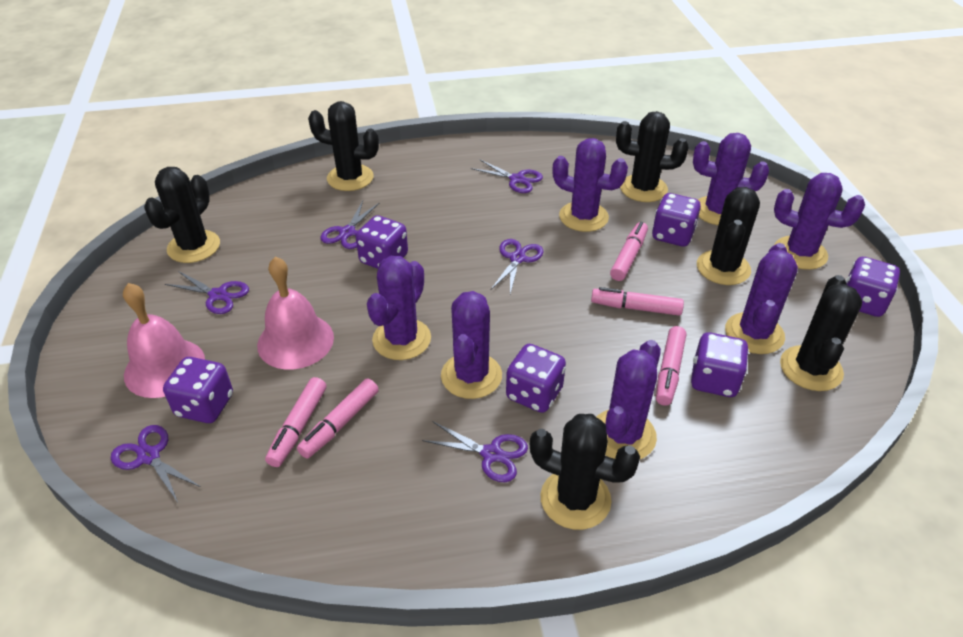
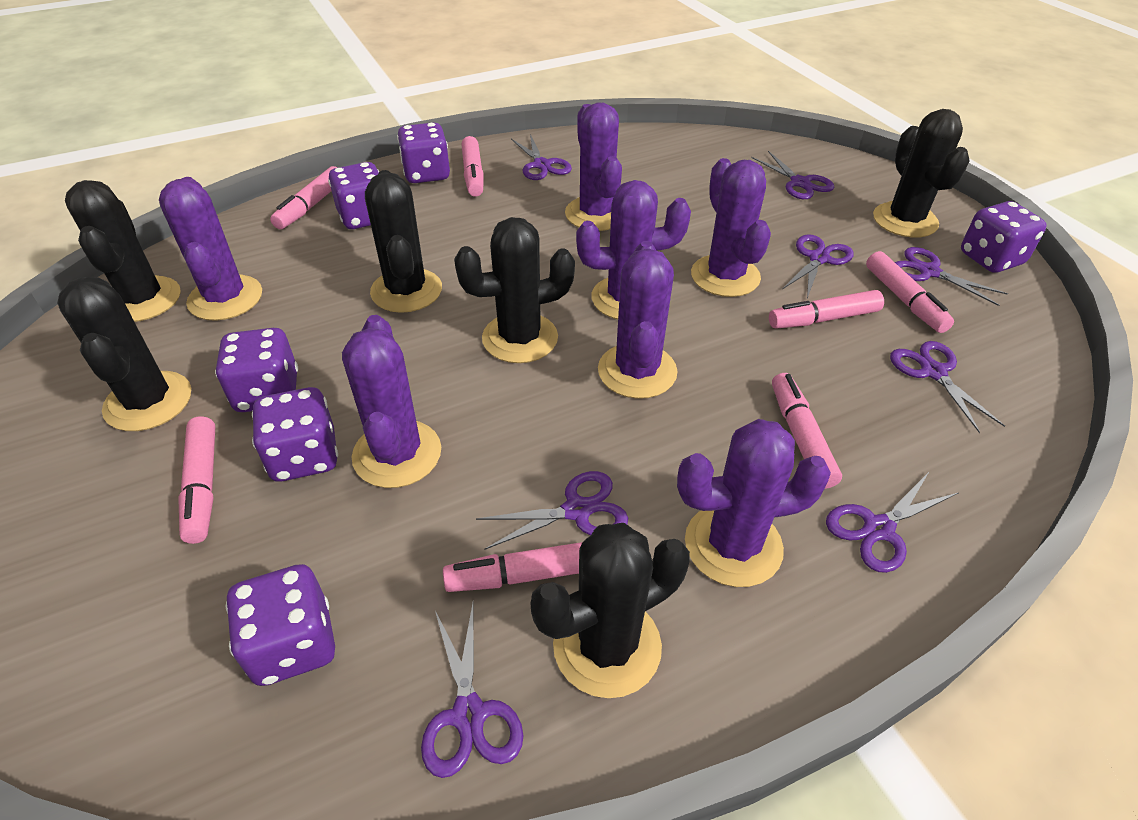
pink bell: 2 -> 0
pink marker: 5 -> 7
purple scissors: 6 -> 8

